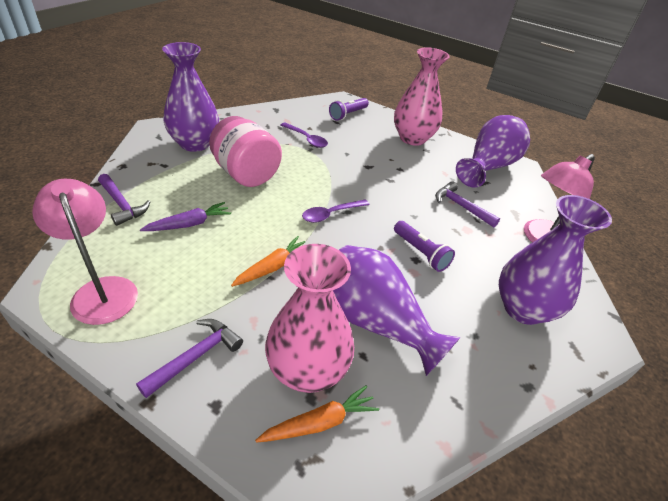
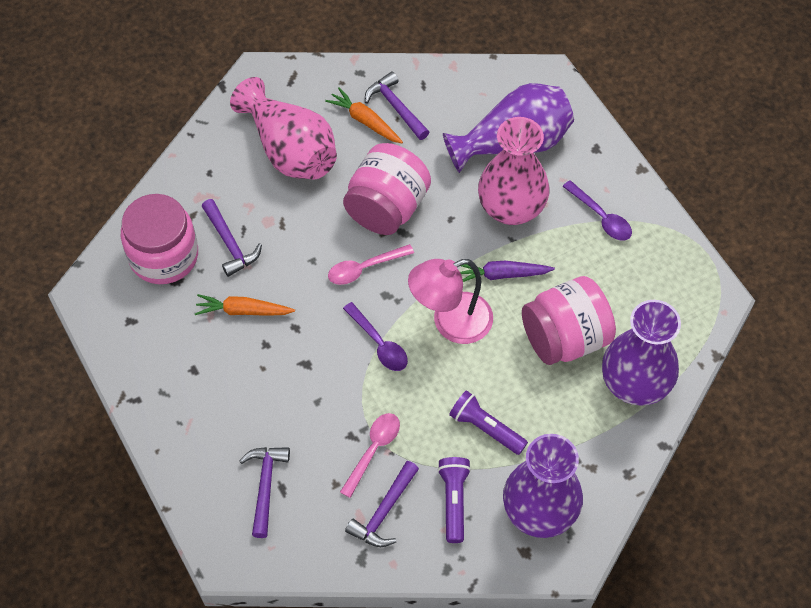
pink jar: 1 -> 3
pink lamp: 2 -> 1
pink spoon: 0 -> 2
purple hammer: 3 -> 4
purple vase: 4 -> 3

